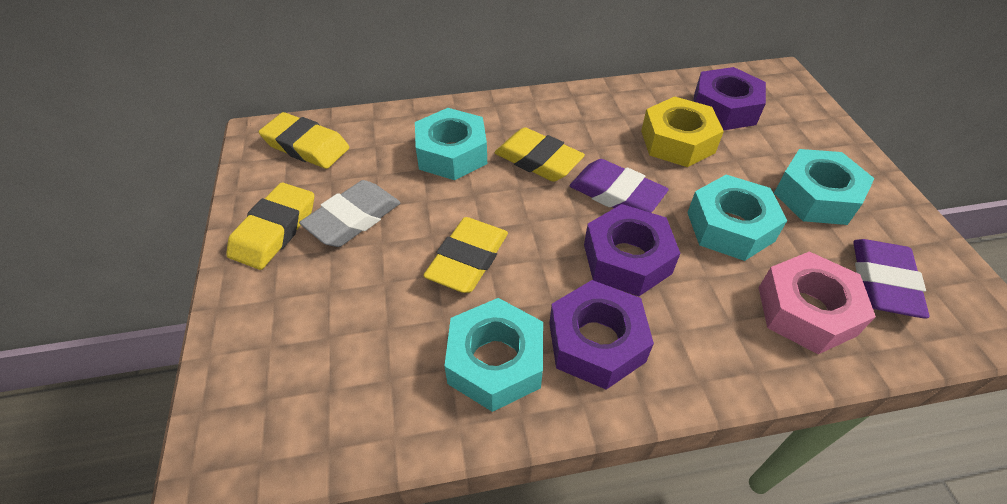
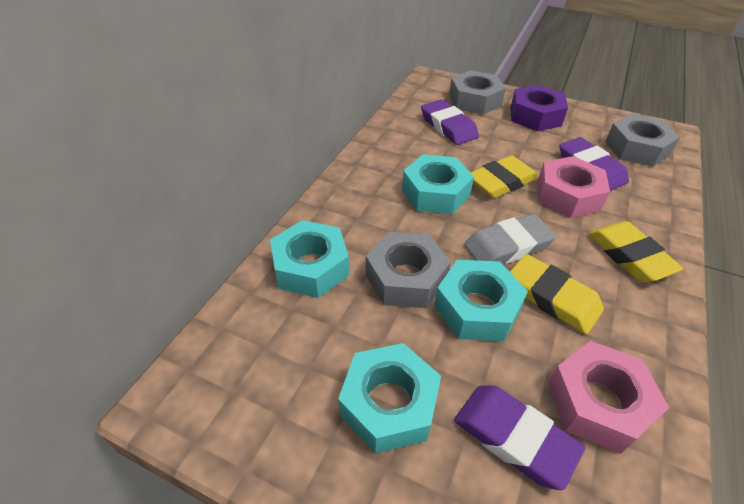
grey nut: 0 -> 3
pink nut: 1 -> 2
purple eraser: 2 -> 3
purple nut: 3 -> 1
yellow eraser: 4 -> 3
yellow nut: 1 -> 0

